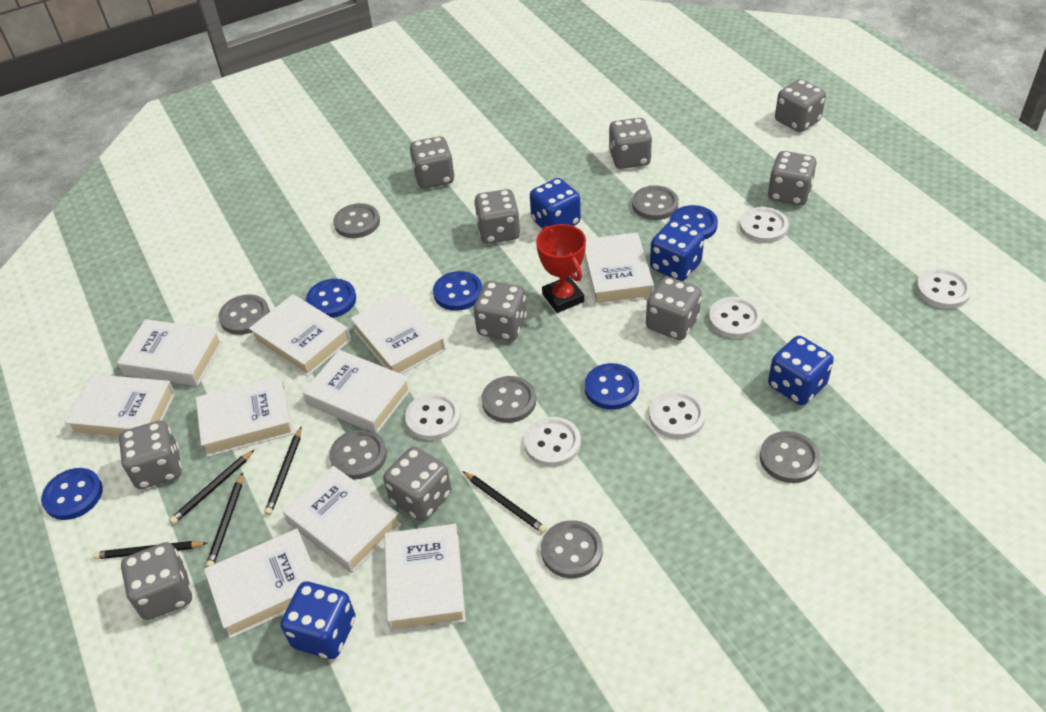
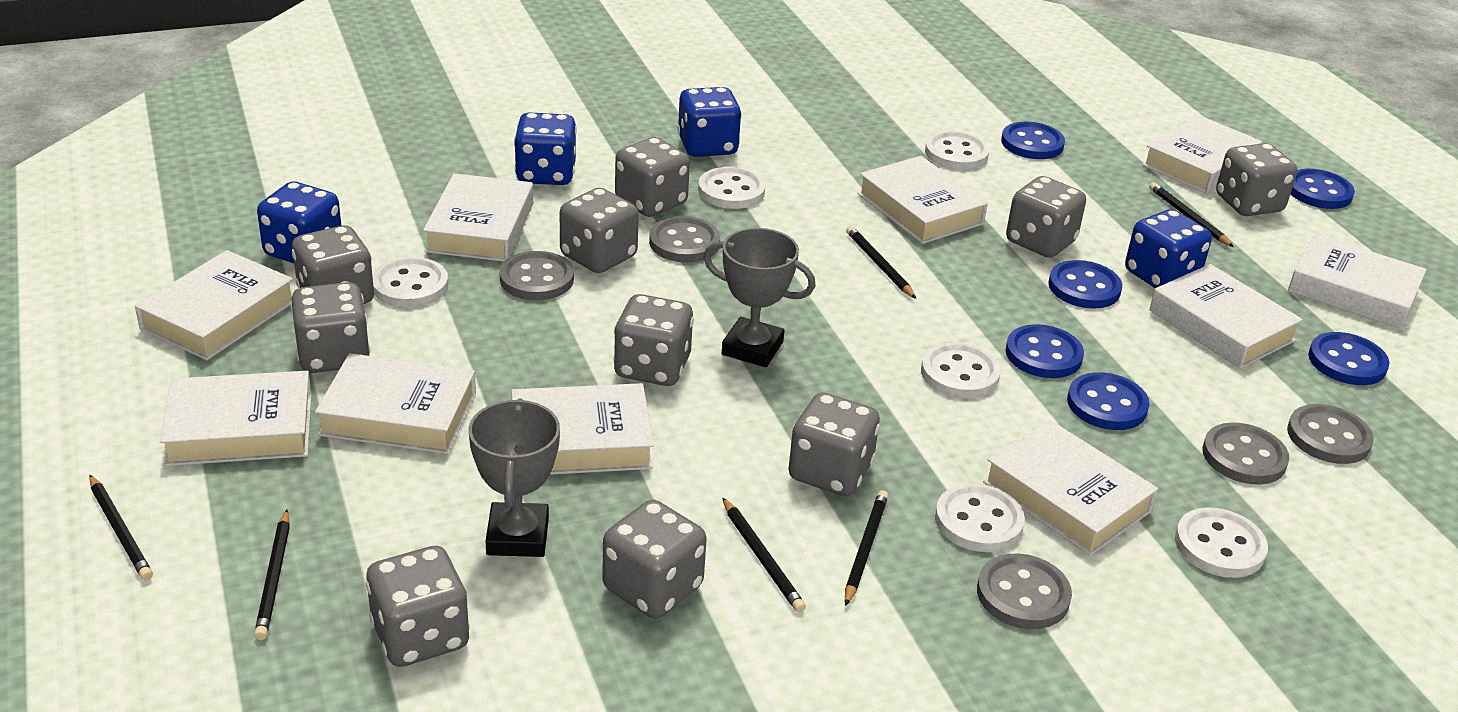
black pencil: 5 -> 6
blue button: 5 -> 6
grey button: 7 -> 5
grey trophy: 0 -> 2
red trophy: 1 -> 0

